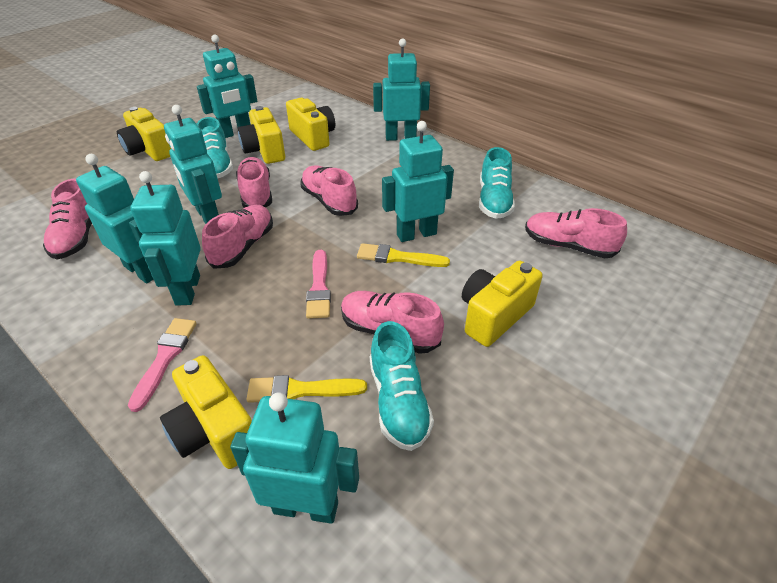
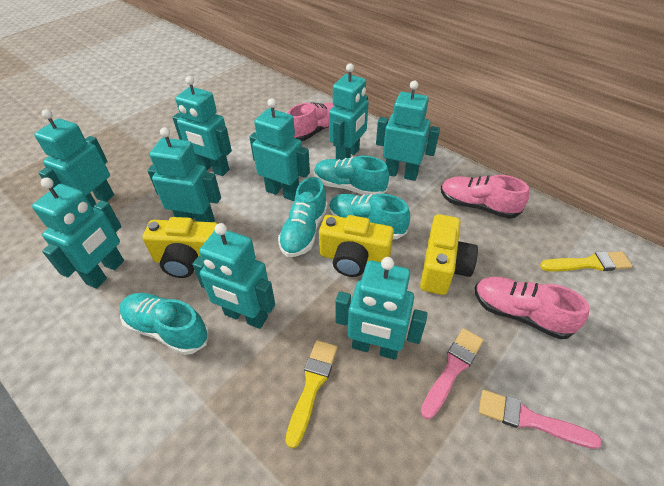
pink shoe: 6 -> 3
turquoise robot: 7 -> 9
turquoise shoe: 3 -> 4
yellow camera: 5 -> 3

